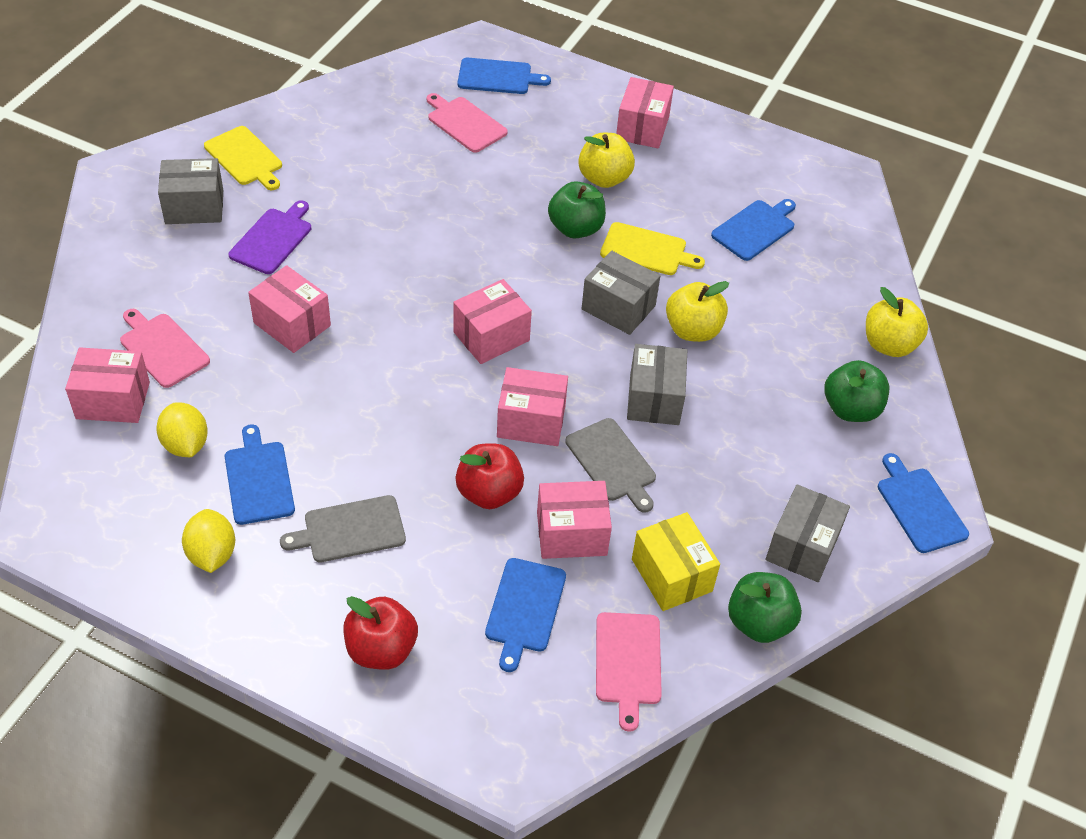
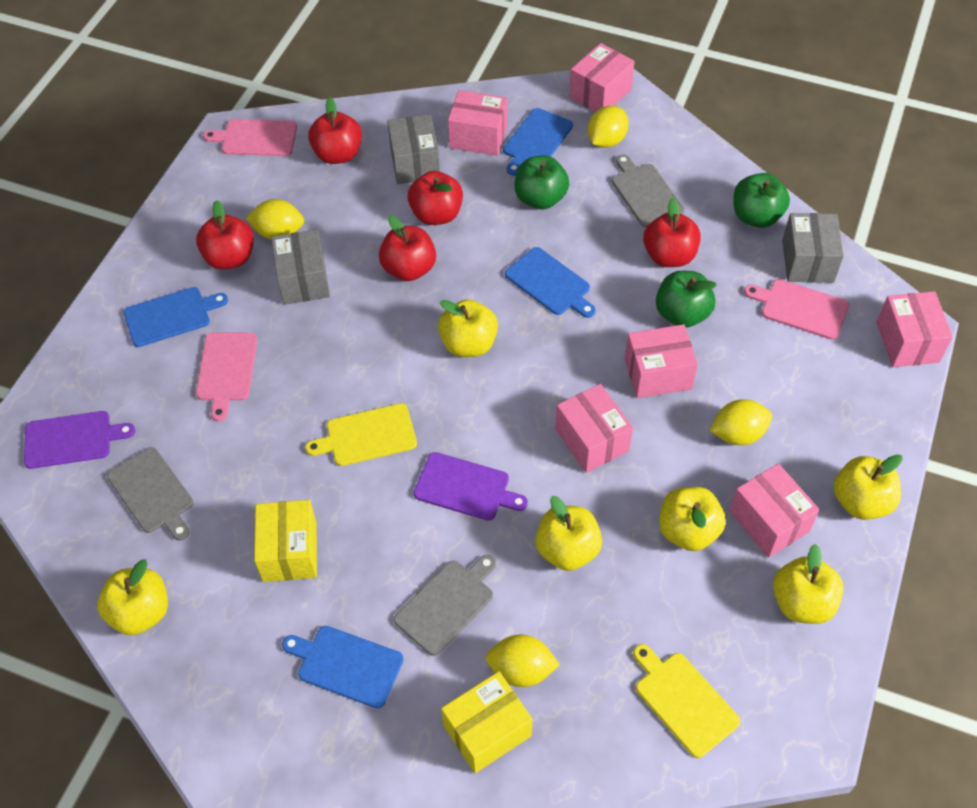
blue cutting board: 5 -> 4
grey box: 4 -> 3
grey cutting board: 2 -> 3
purple cutting board: 1 -> 2
red apple: 2 -> 5
yellow apple: 3 -> 6
yellow box: 1 -> 2
yellow lemon: 2 -> 4

